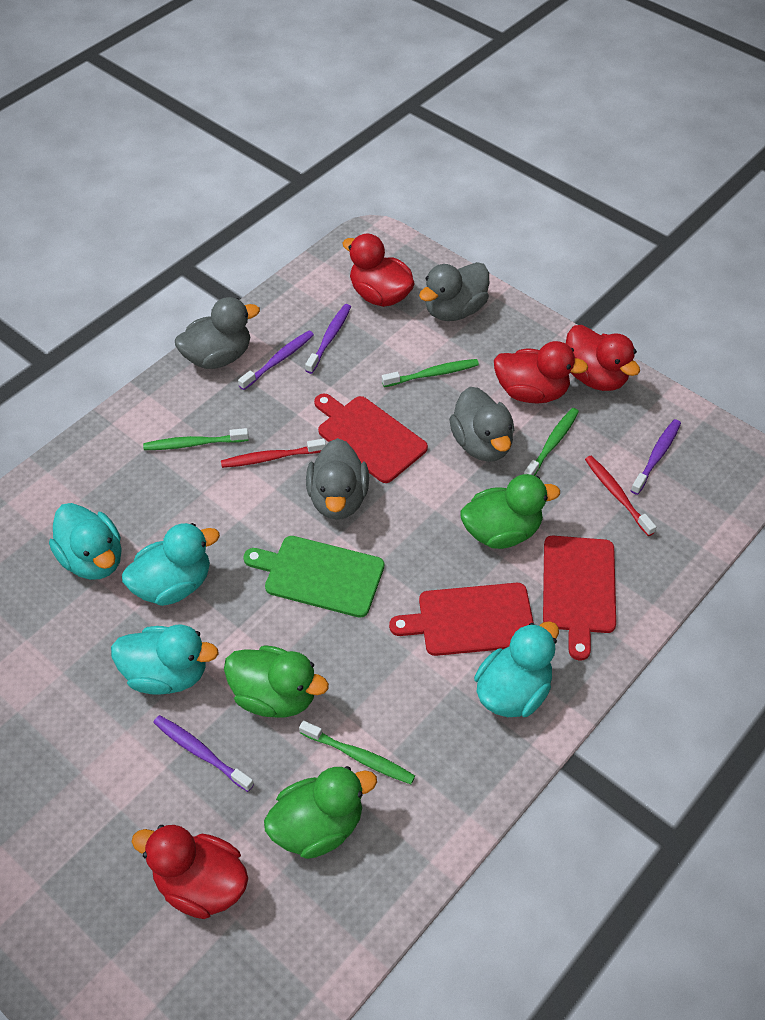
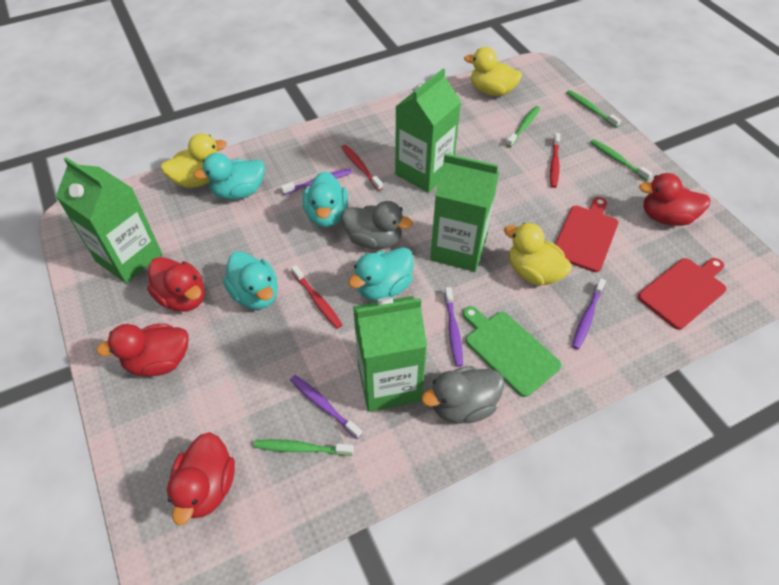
green carton: 0 -> 4
green duck: 3 -> 0
grey duck: 4 -> 2
red cutting board: 3 -> 2
red toothbrush: 2 -> 3
yellow duck: 0 -> 3

